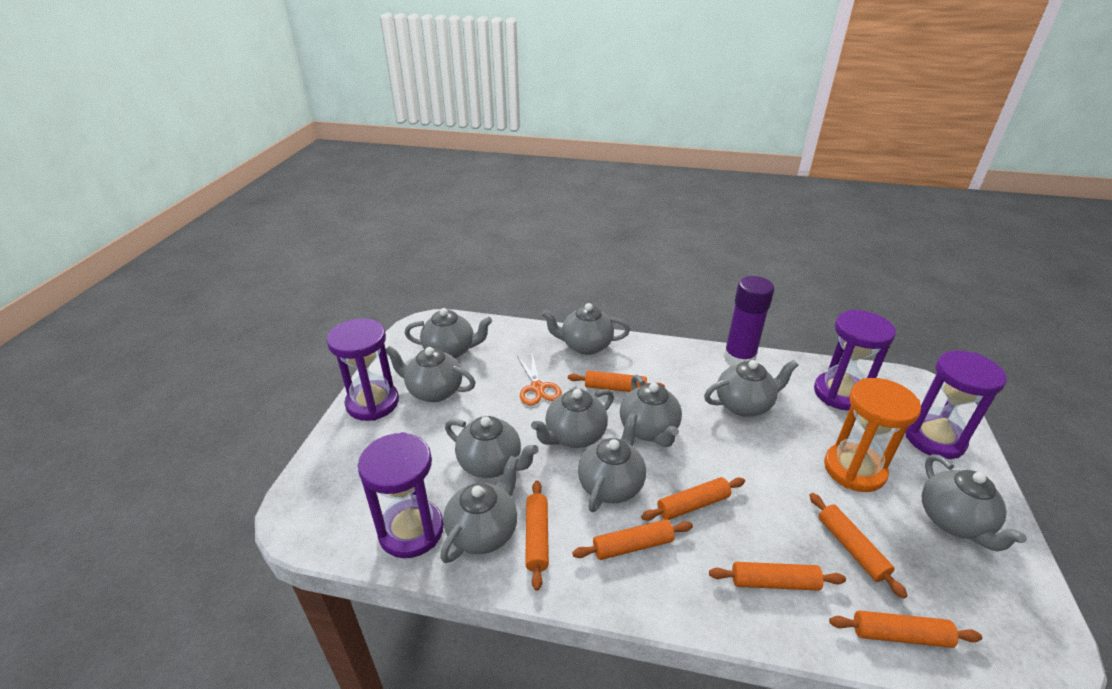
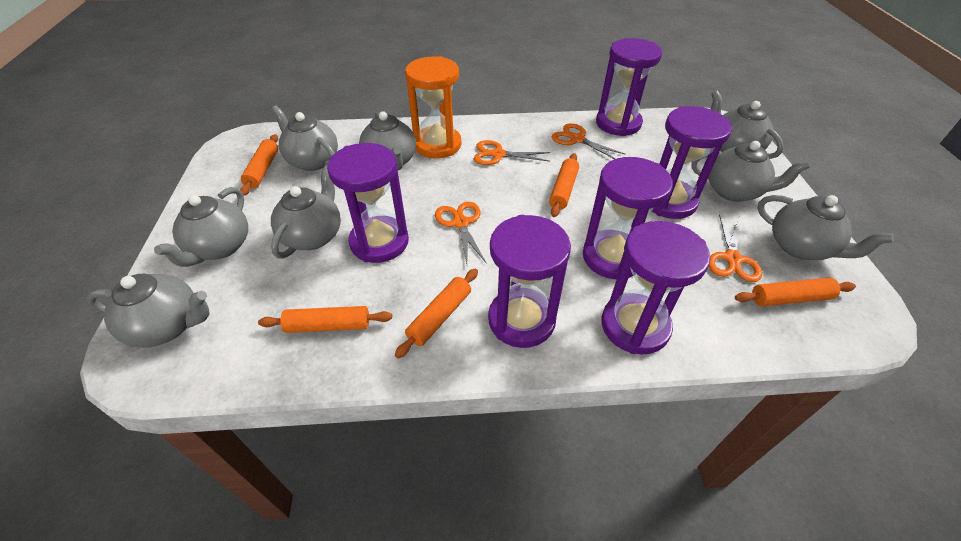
grey teapot: 10 -> 8
orange rolling pin: 7 -> 5
orange scissors: 1 -> 4
purple glue stick: 1 -> 0
purple hourglass: 4 -> 6

